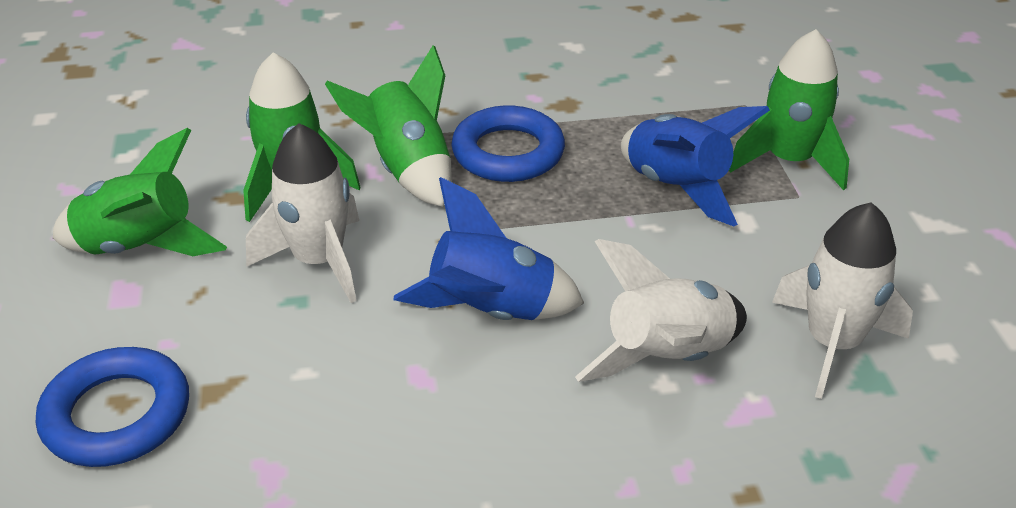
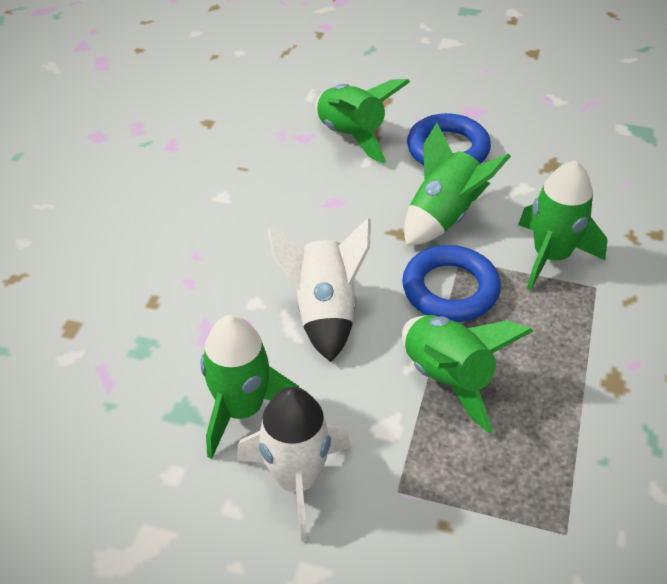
blue rocket: 2 -> 0
green rocket: 4 -> 5
white rocket: 3 -> 2

